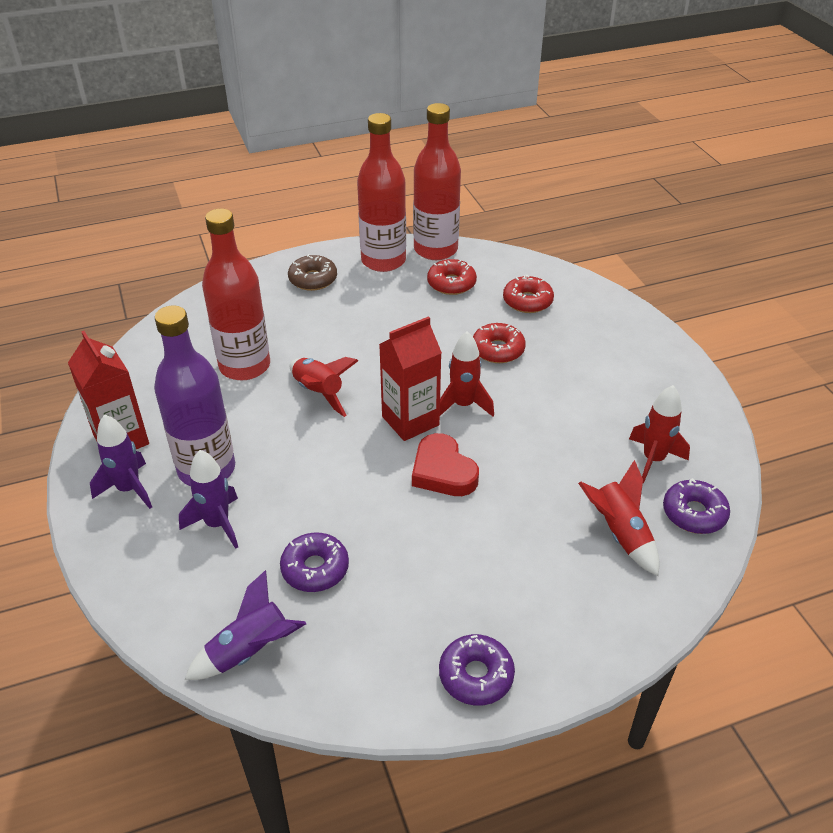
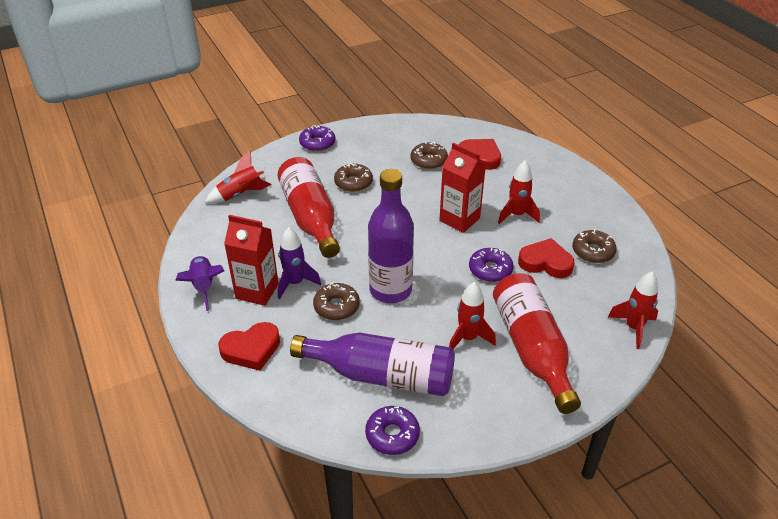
brown donut: 1 -> 4
purple bottle: 1 -> 2
purple rocket: 3 -> 2
red bottle: 3 -> 2
red donut: 3 -> 0
red heart: 1 -> 3

